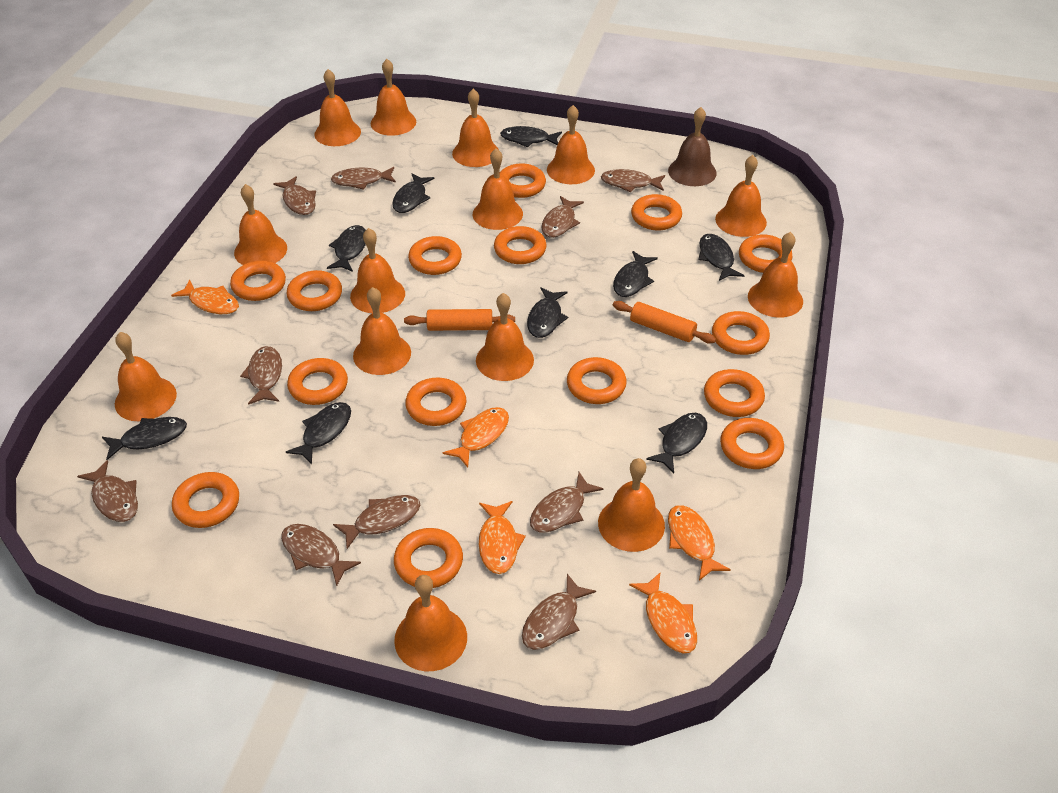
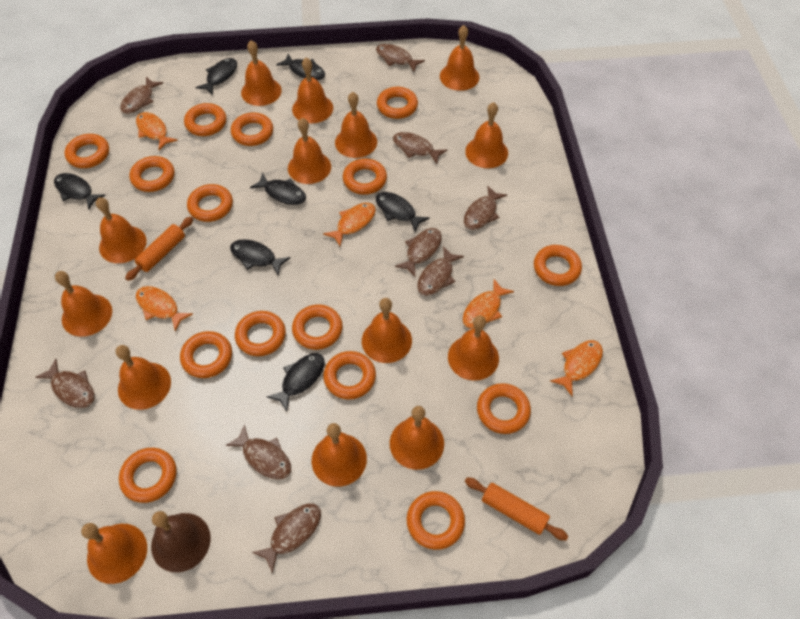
black fish: 9 -> 7
brown fish: 10 -> 9

